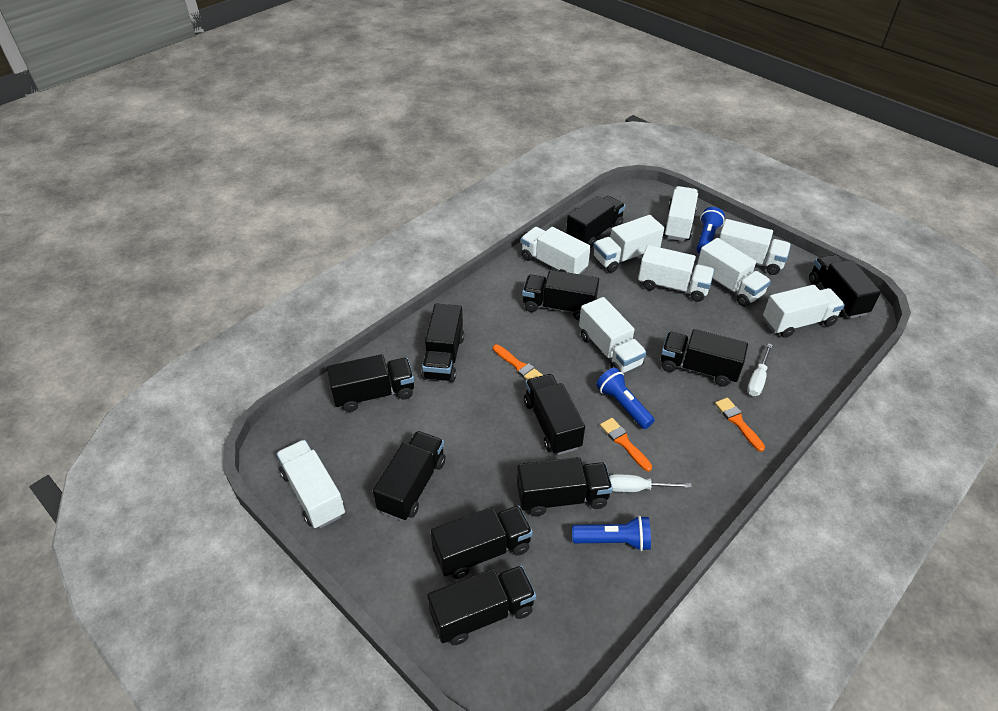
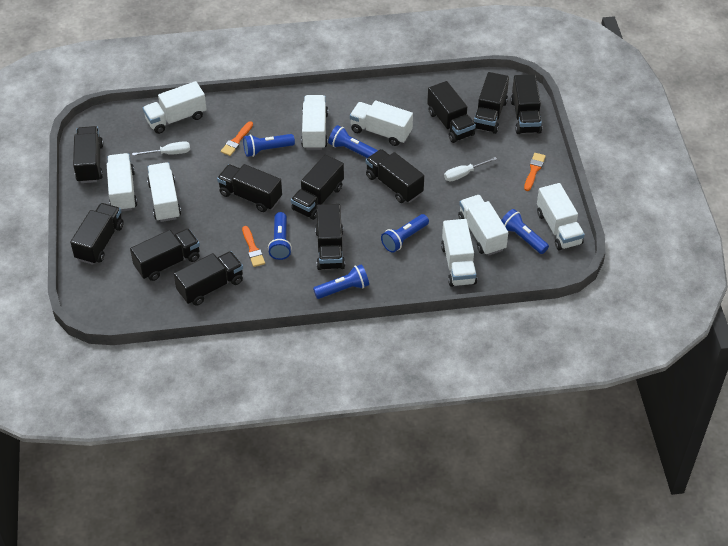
blue flashlight: 3 -> 6
white truck: 9 -> 8

